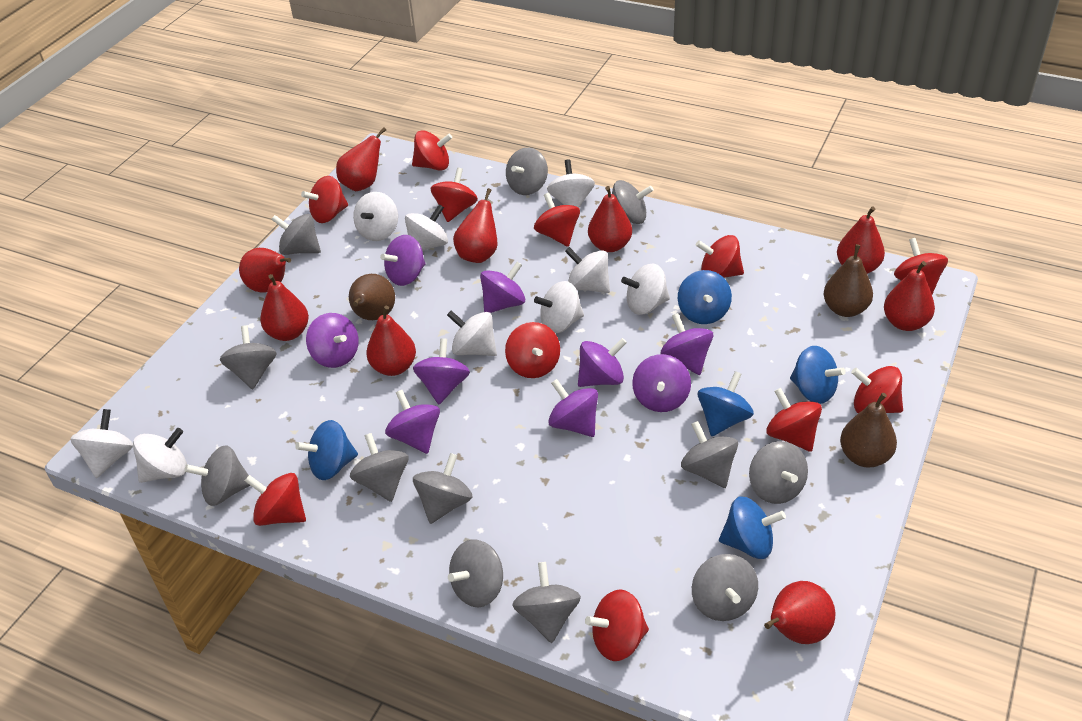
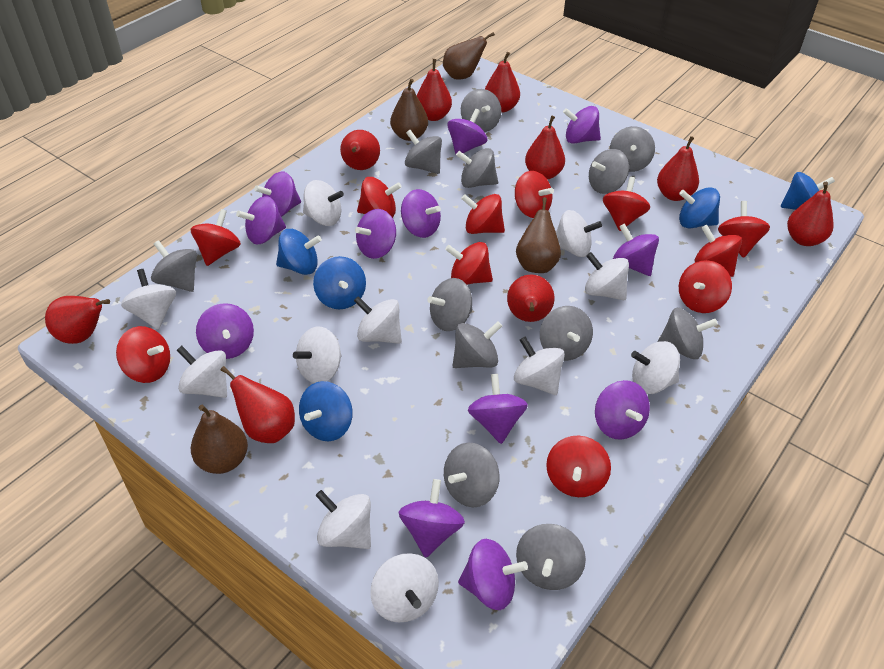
brown pear: 3 -> 4
purple spinning top: 9 -> 12
white spinning top: 9 -> 11

